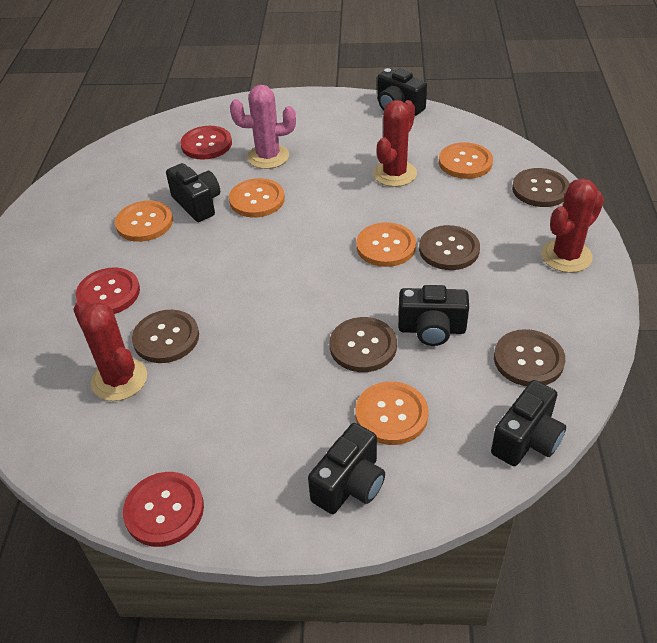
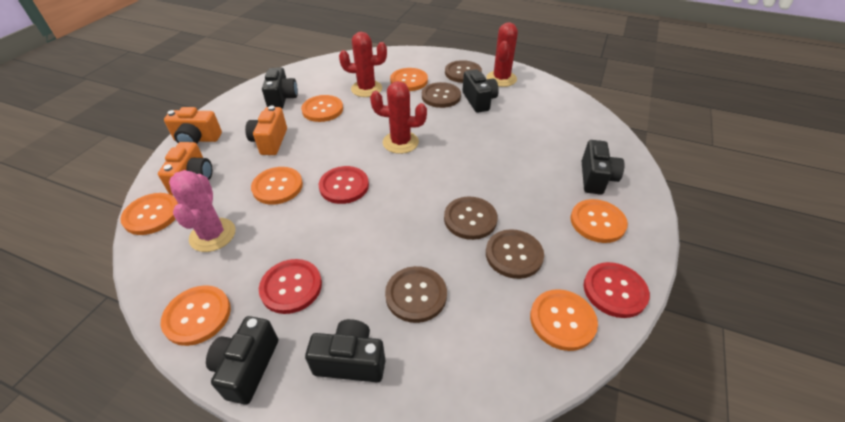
orange button: 5 -> 7
orange camera: 0 -> 3

